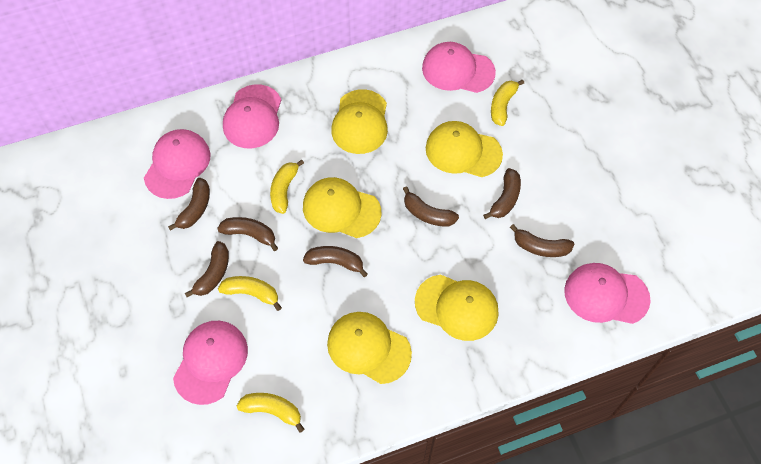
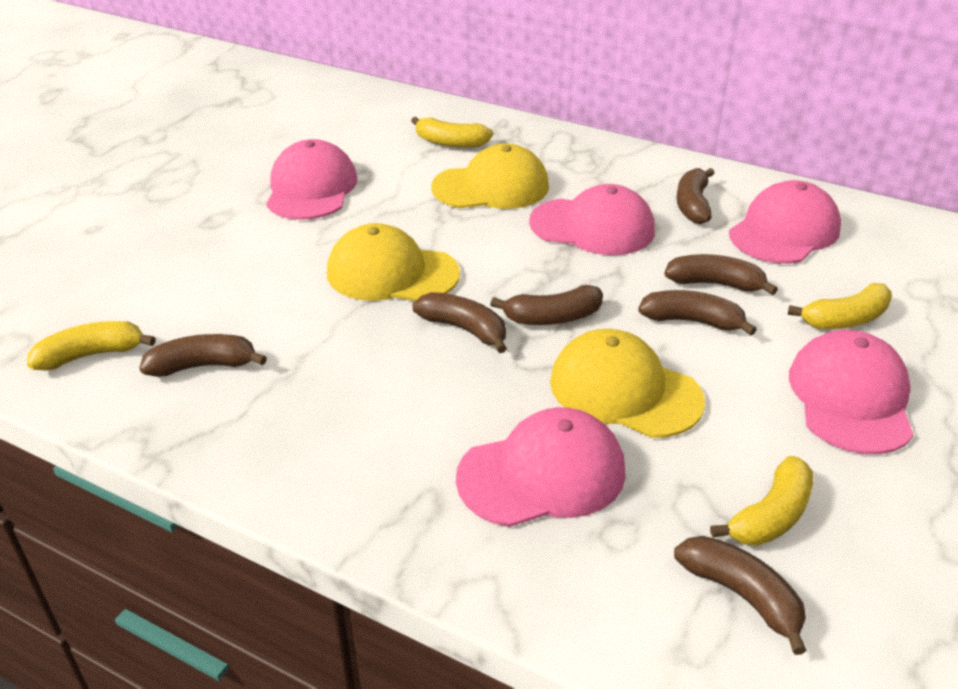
yellow cap: 5 -> 3

